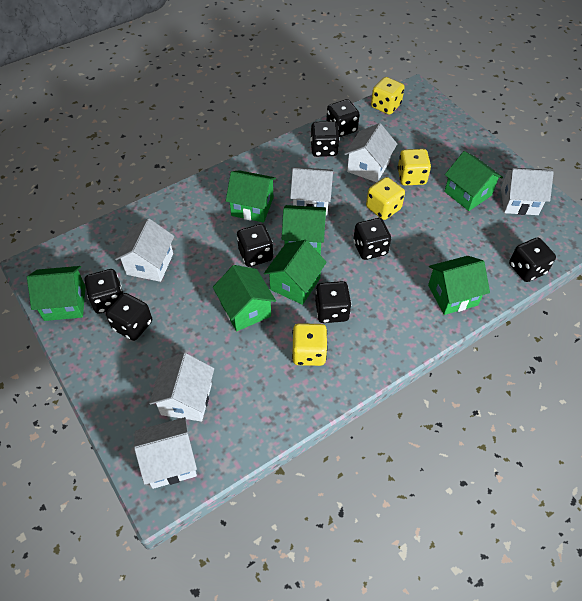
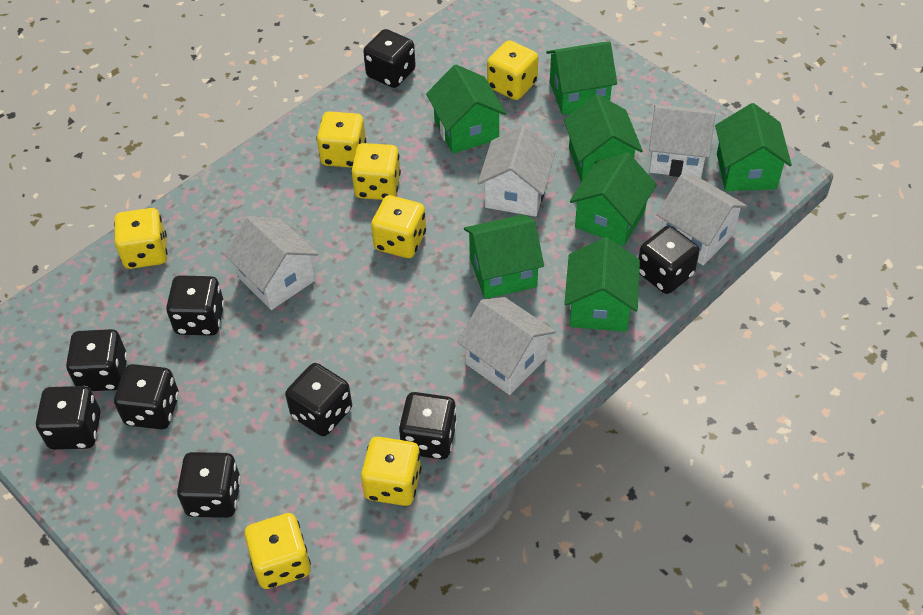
black dice: 8 -> 9
white house: 6 -> 5
yellow dice: 4 -> 7

